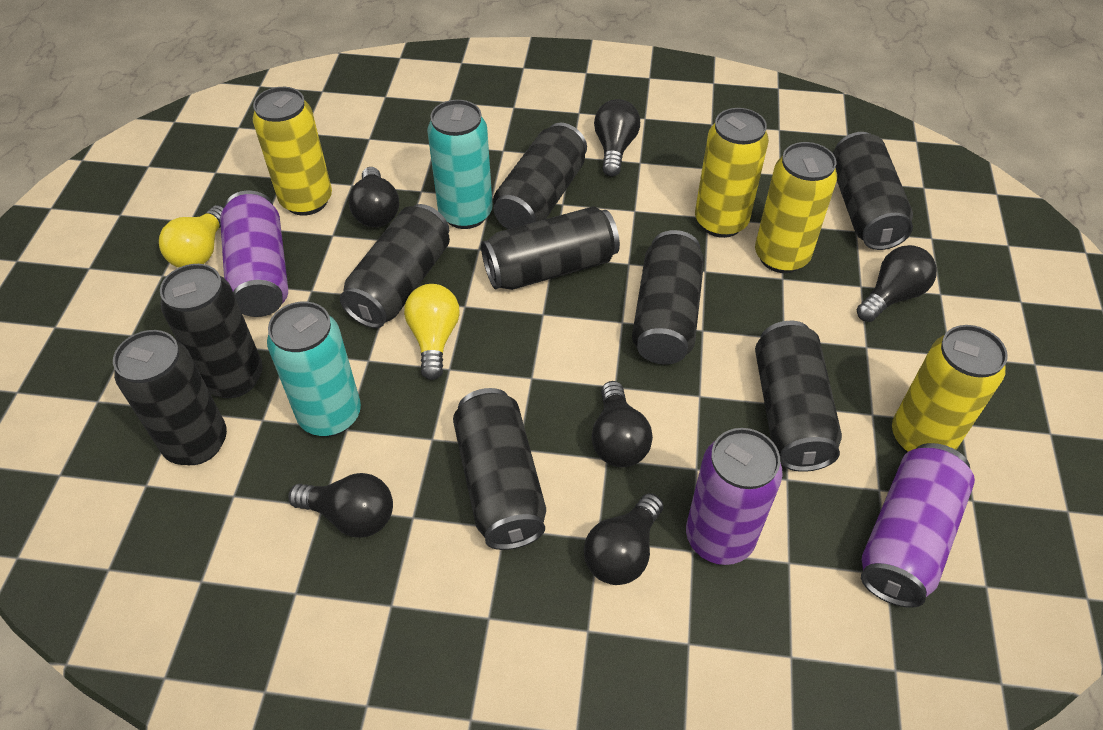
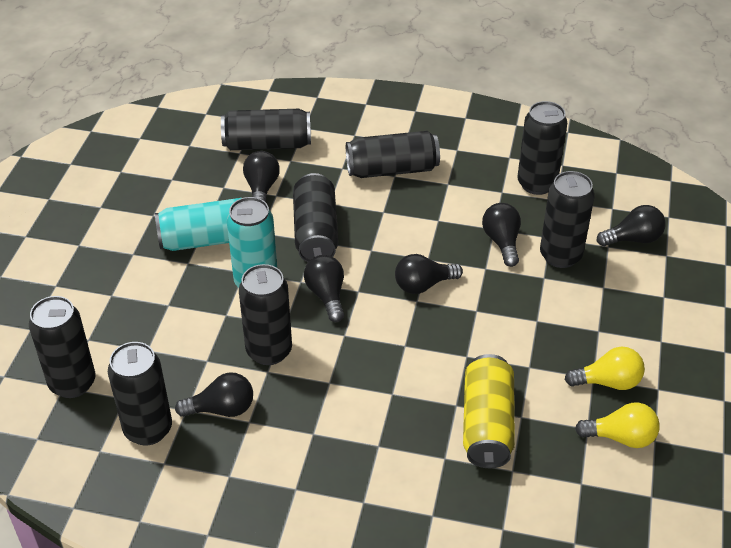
black can: 9 -> 8
purple can: 3 -> 0
yellow can: 4 -> 1

